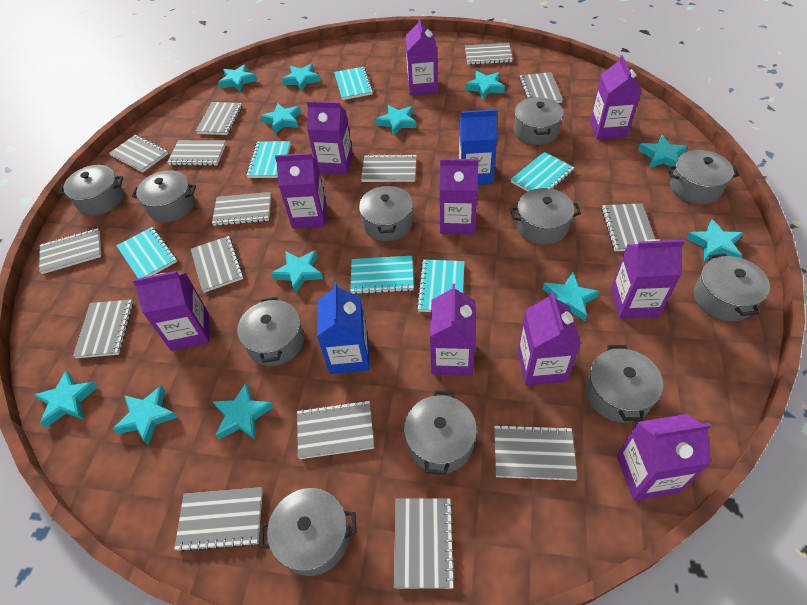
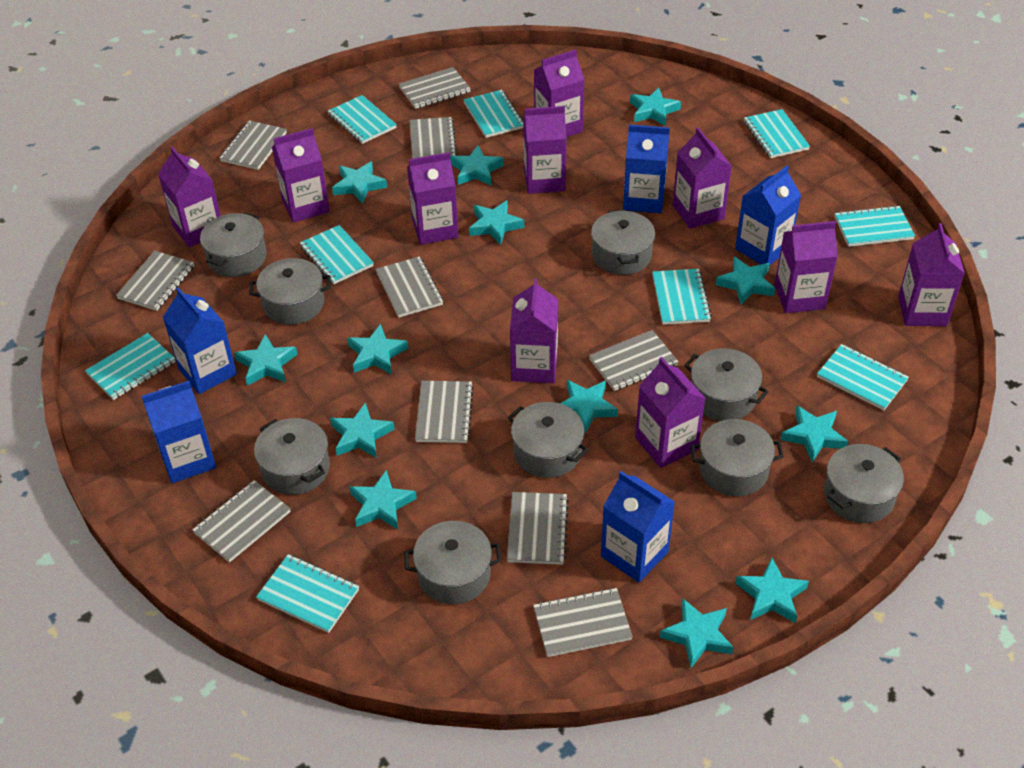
blue carton: 2 -> 5
grey notebook: 15 -> 10
grey pot: 11 -> 9
turquoise notebook: 6 -> 9
turquoise star: 12 -> 13

